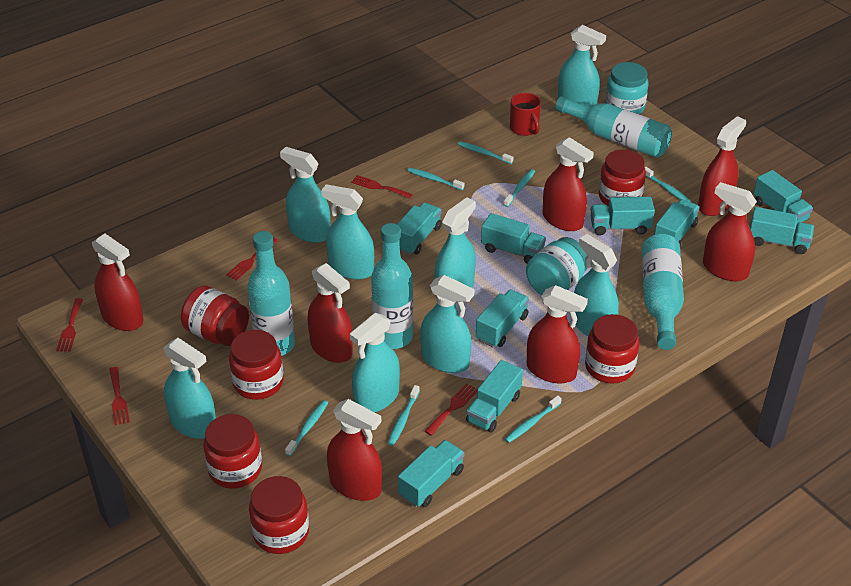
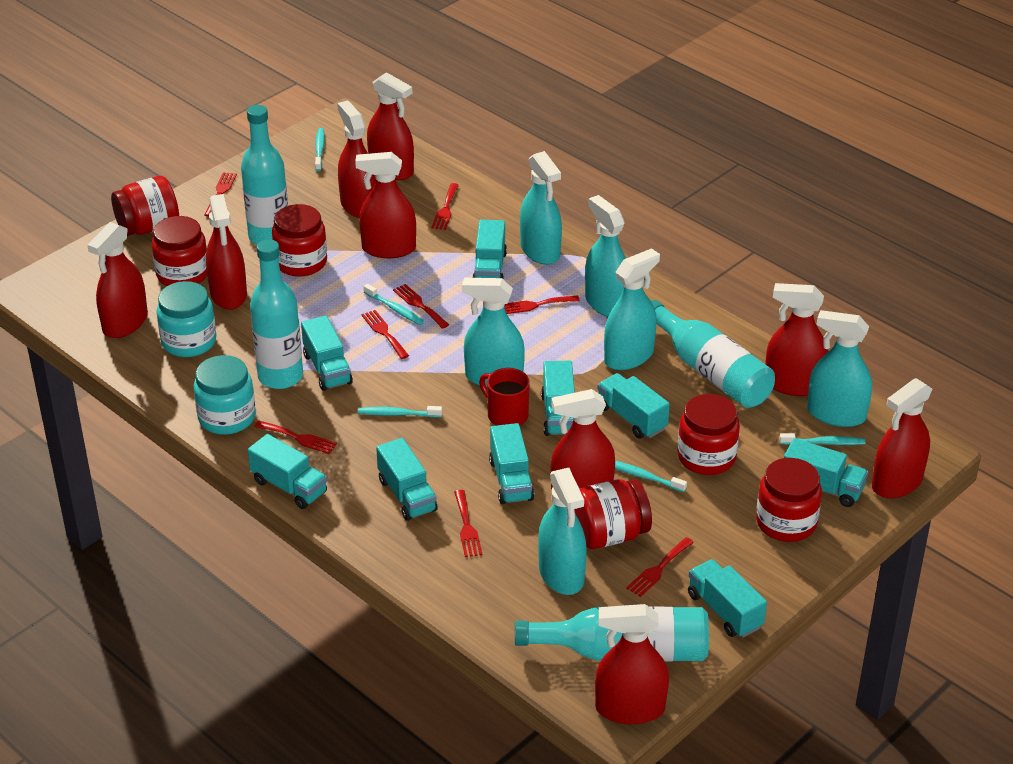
red fork: 5 -> 8
red spray bottle: 7 -> 9
turquoise spray bottle: 8 -> 6
turquoise toothbrush: 7 -> 5

